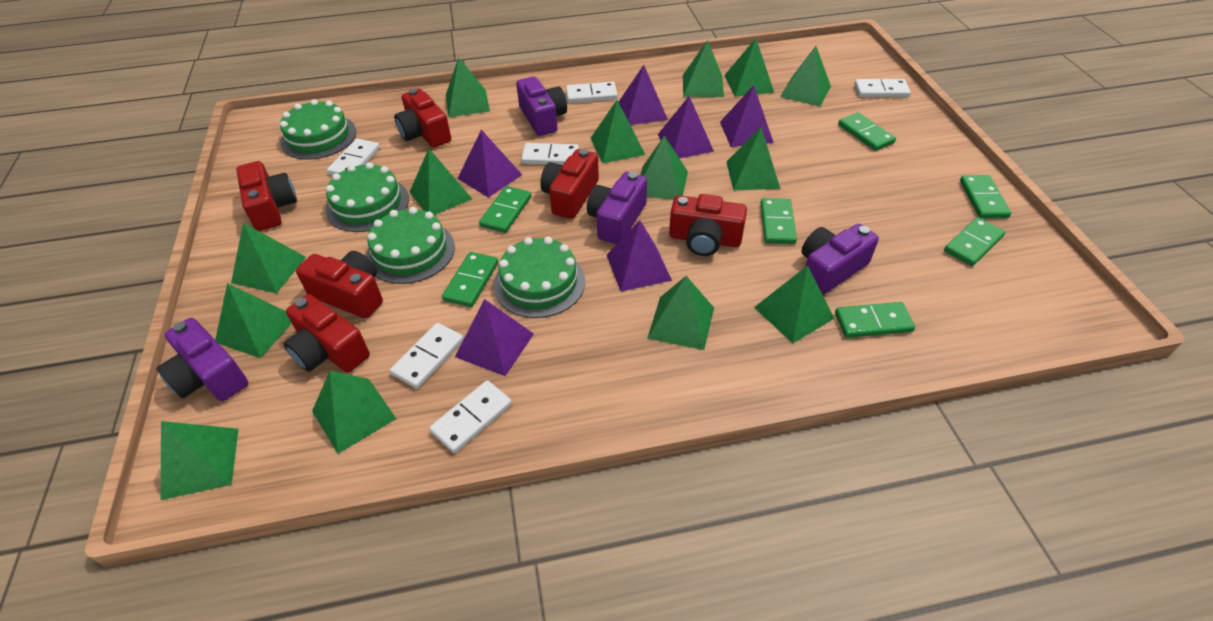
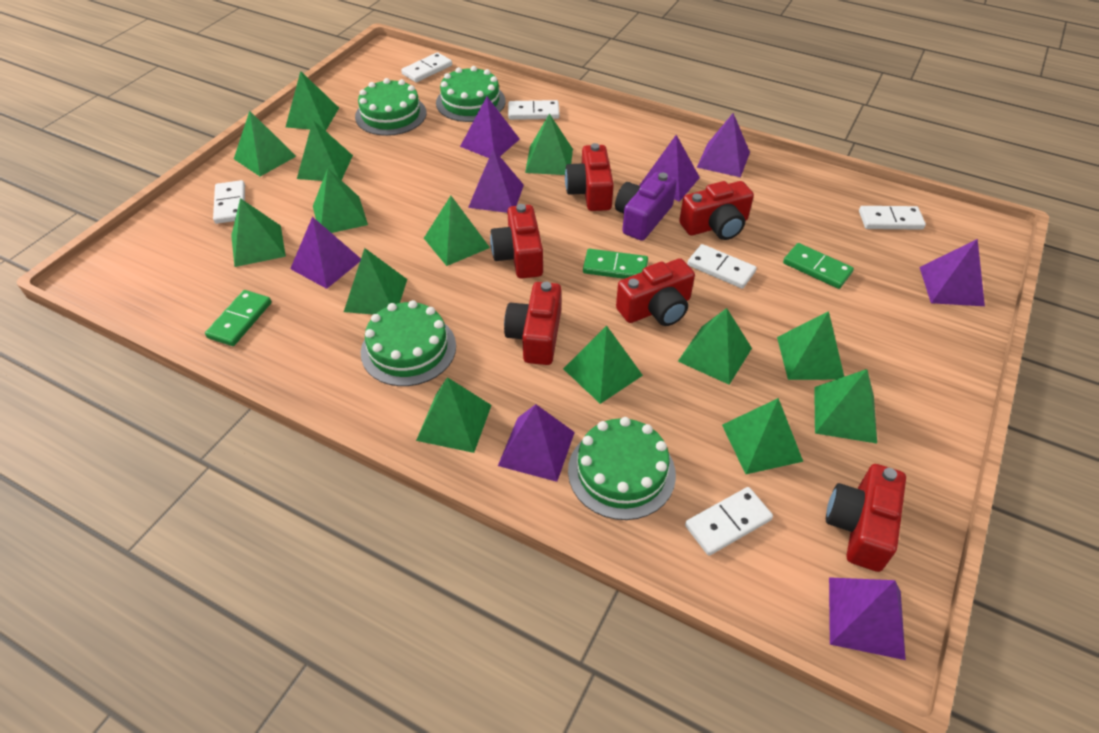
green domino: 7 -> 3
purple camera: 4 -> 1
purple pyramid: 6 -> 8

